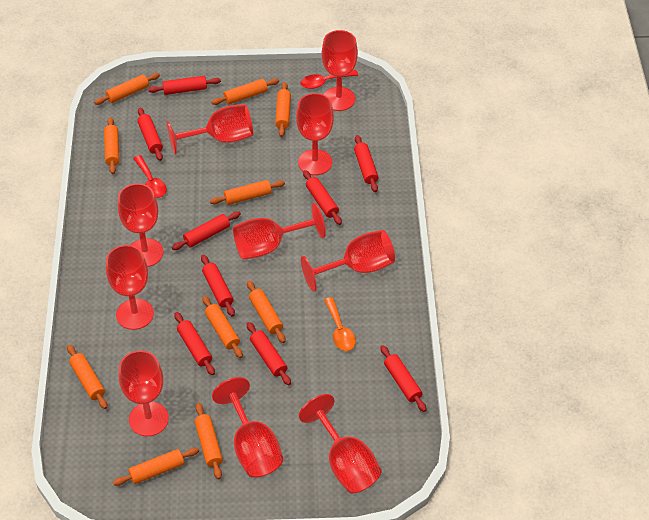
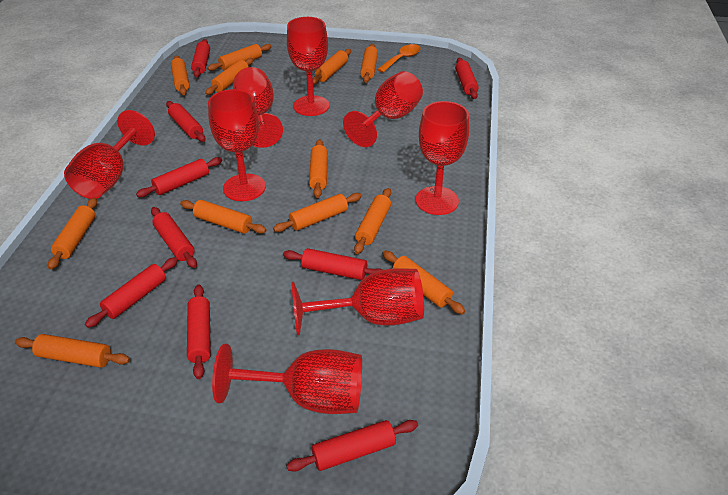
orange rolling pin: 10 -> 12
red goblet: 10 -> 8
red spoon: 2 -> 0

